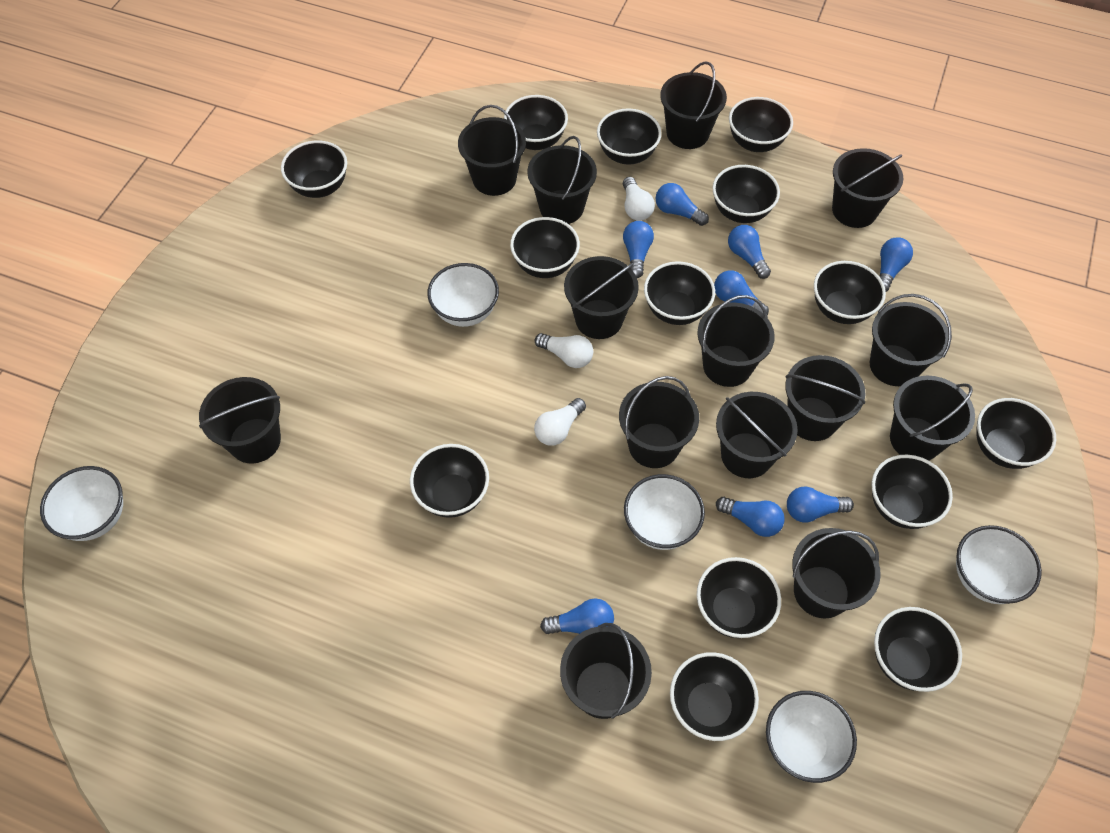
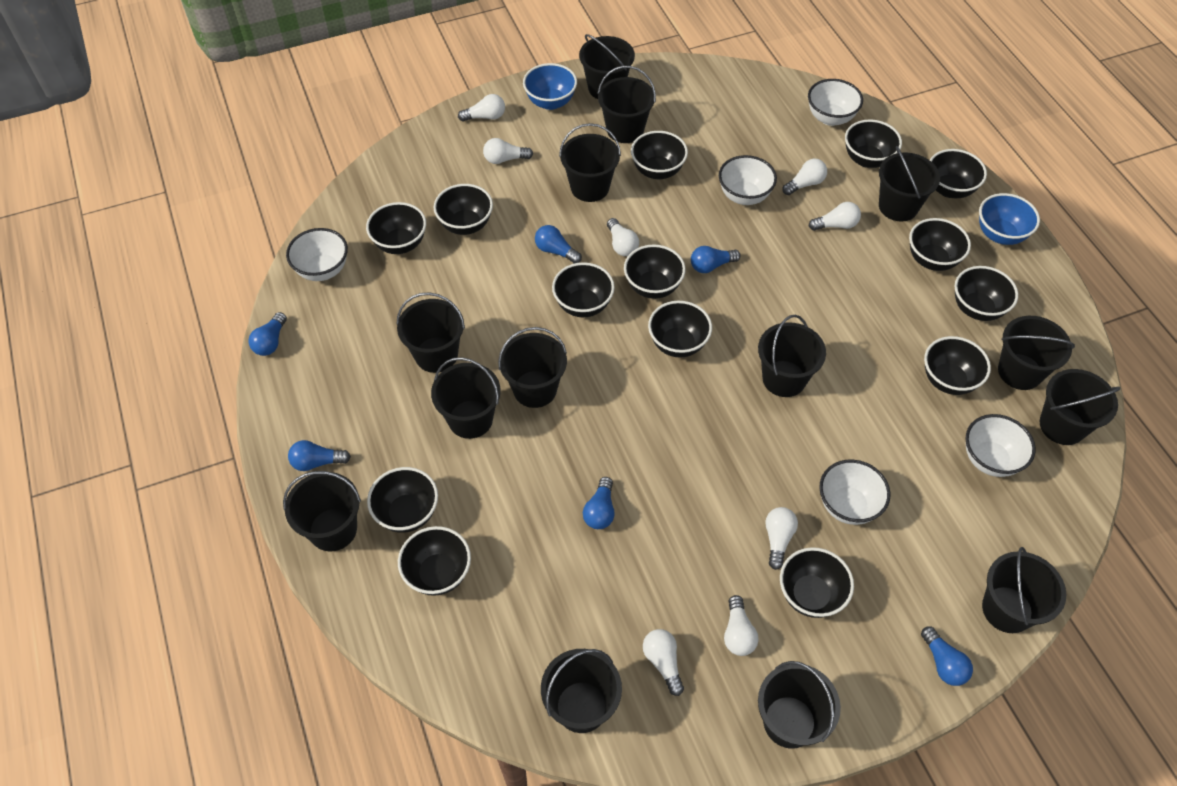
blue bowl: 0 -> 2
blue light bulb: 8 -> 6
white light bulb: 3 -> 8

